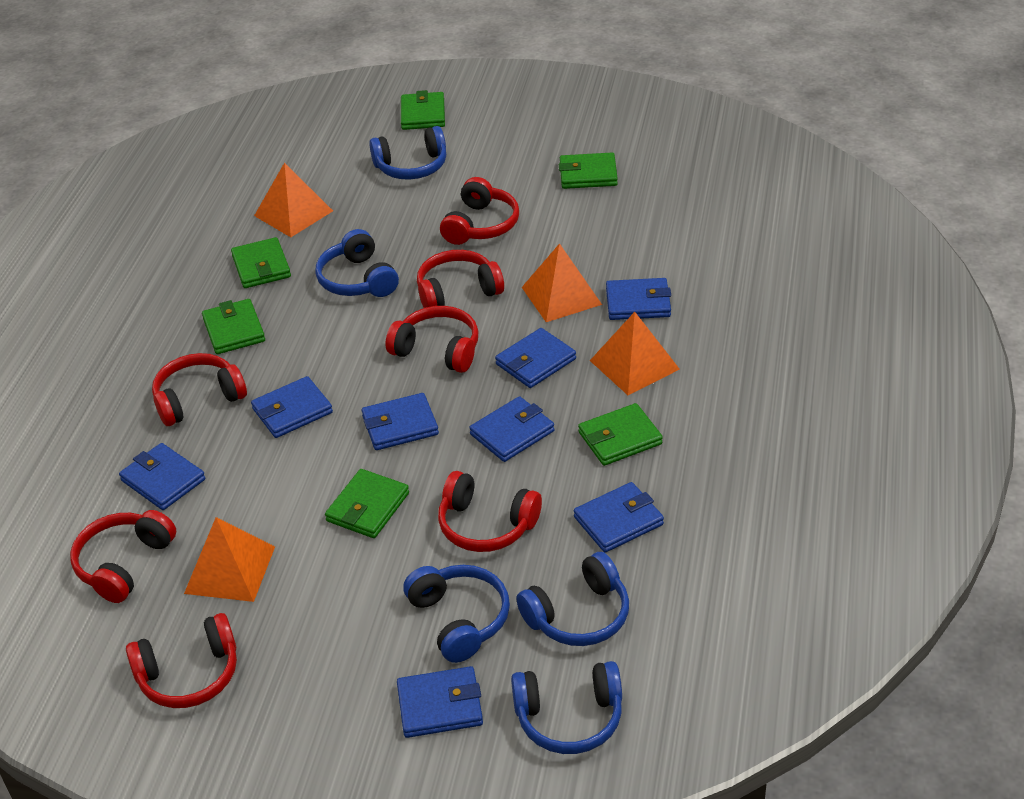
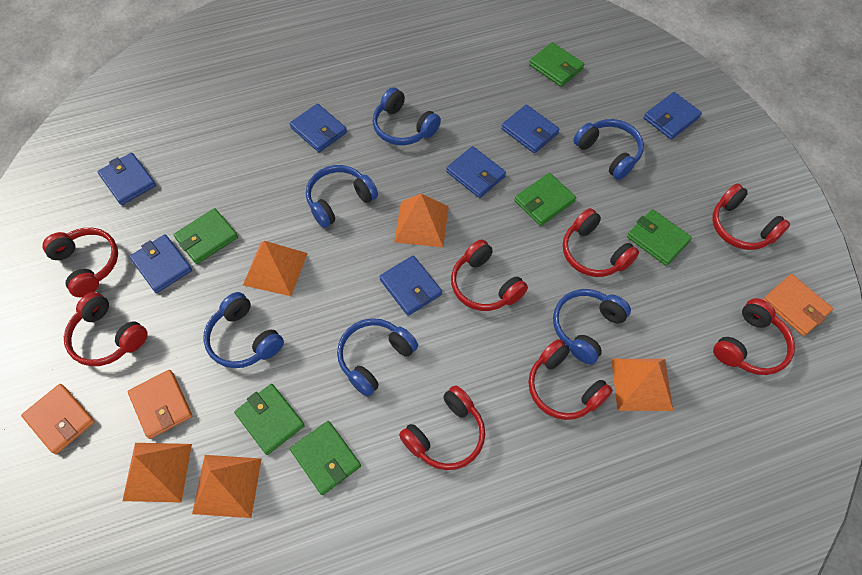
blue headphones: 5 -> 6
blue wallet: 8 -> 7
orange pyramid: 4 -> 5
orange wallet: 0 -> 3
red headphones: 7 -> 8

